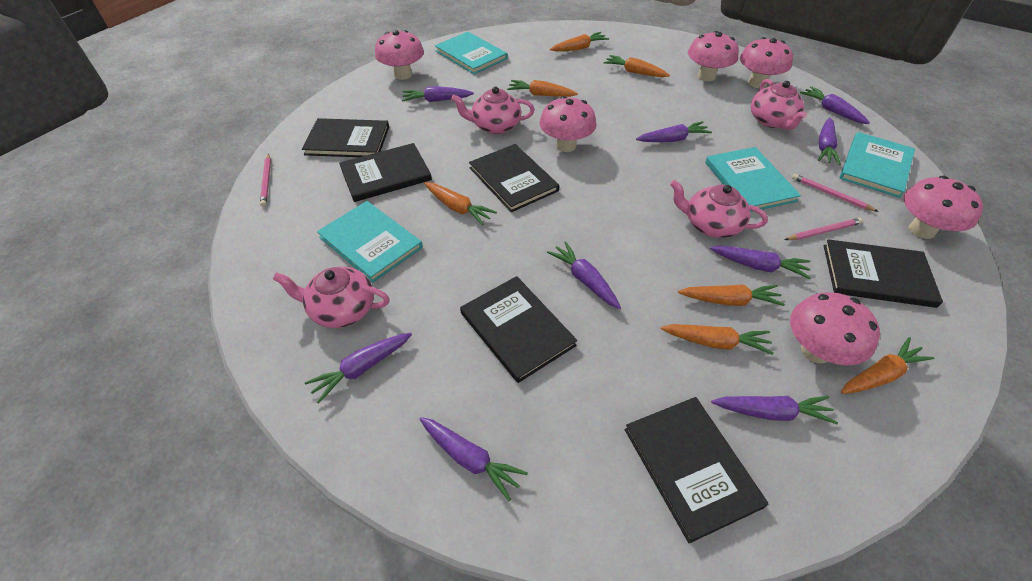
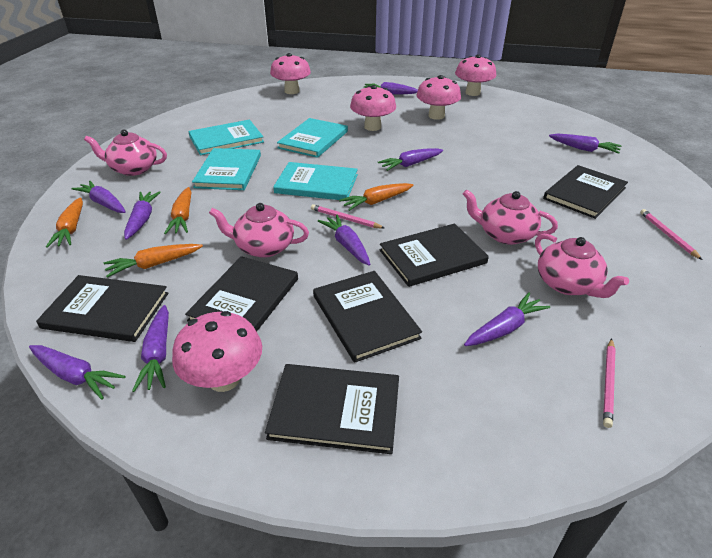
orange carrot: 7 -> 4
pink mushroom: 6 -> 5

